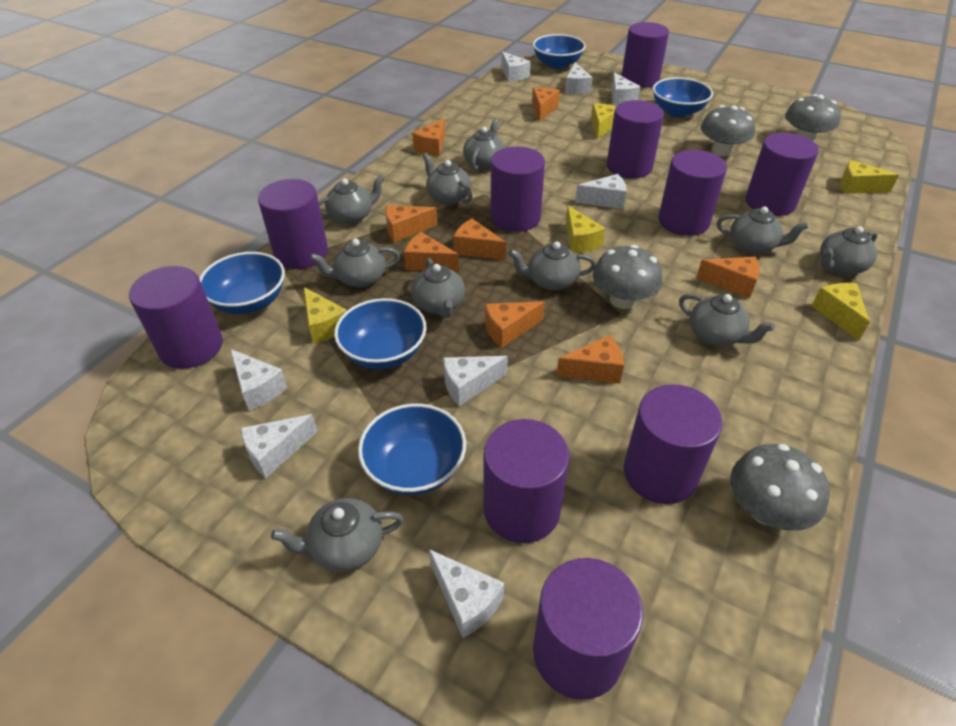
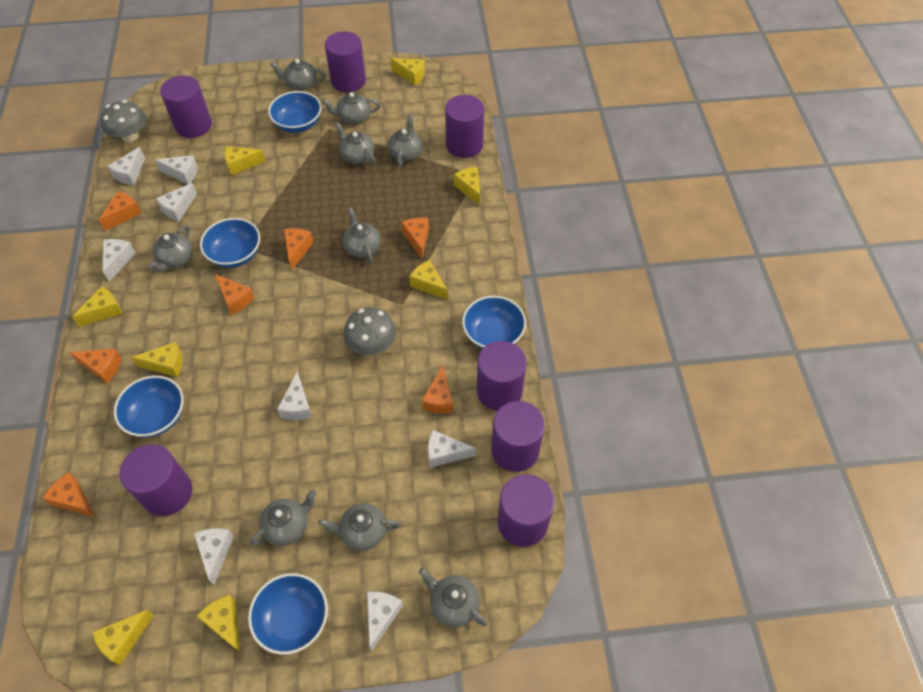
grey mushroom: 4 -> 2
grey teapot: 10 -> 9
orange cheese: 8 -> 7
purple cylinder: 10 -> 7
yellow cheese: 5 -> 8

